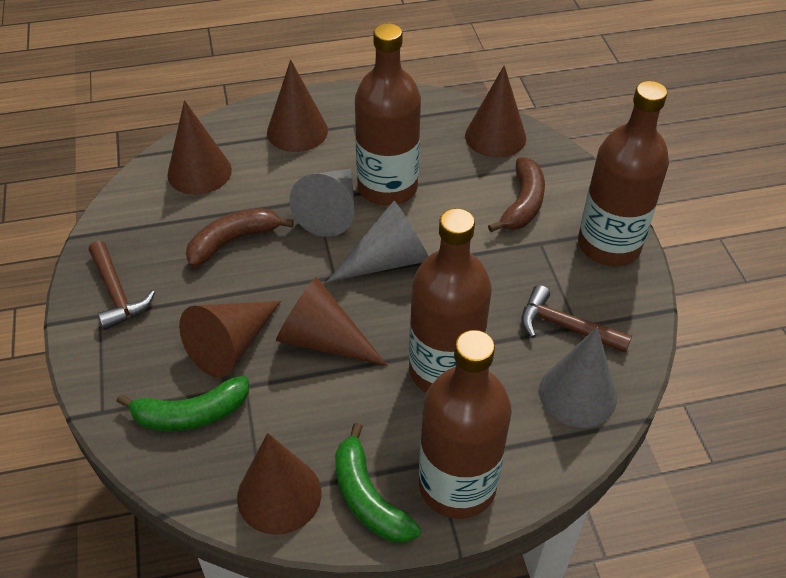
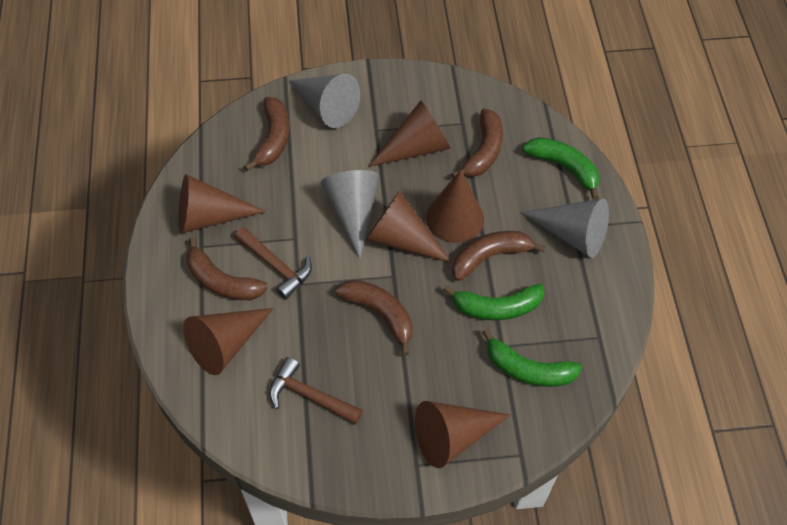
brown banana: 2 -> 5
brown bottle: 4 -> 0
green banana: 2 -> 3

